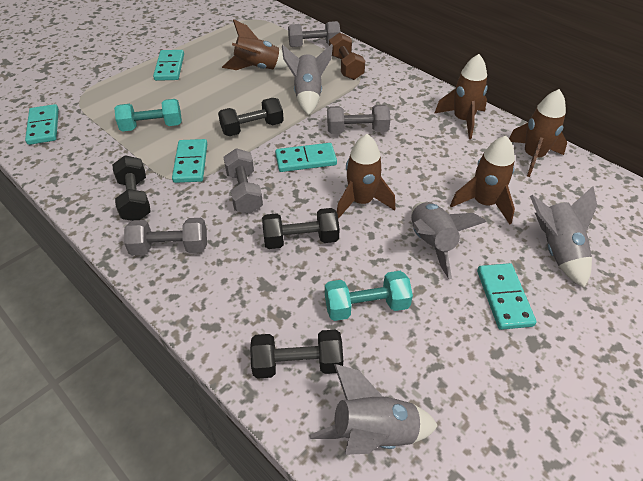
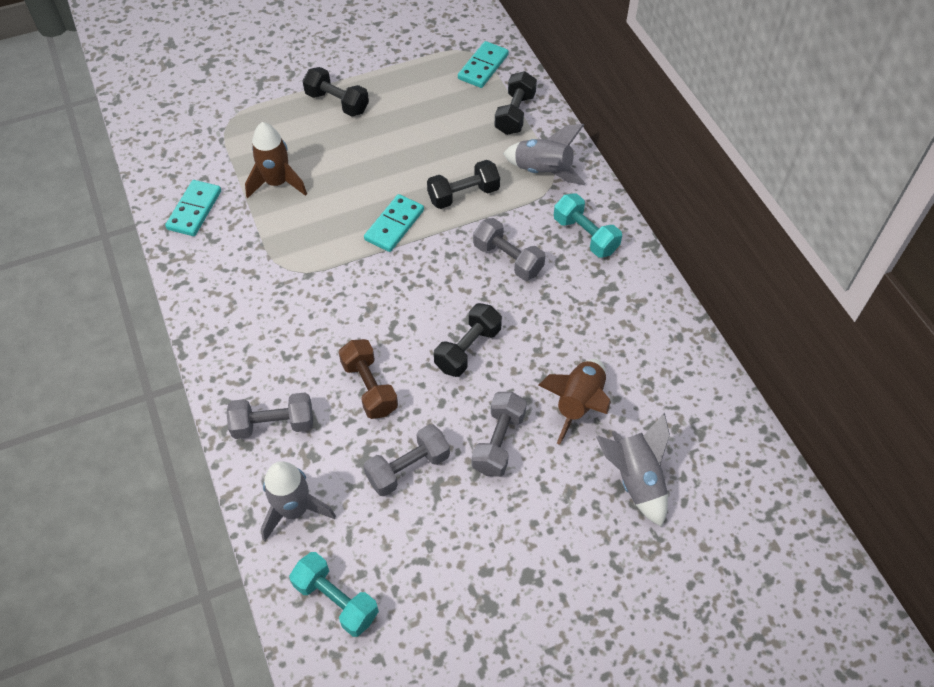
brown rocket: 5 -> 2
grey rocket: 4 -> 3
turquoise domino: 5 -> 3

